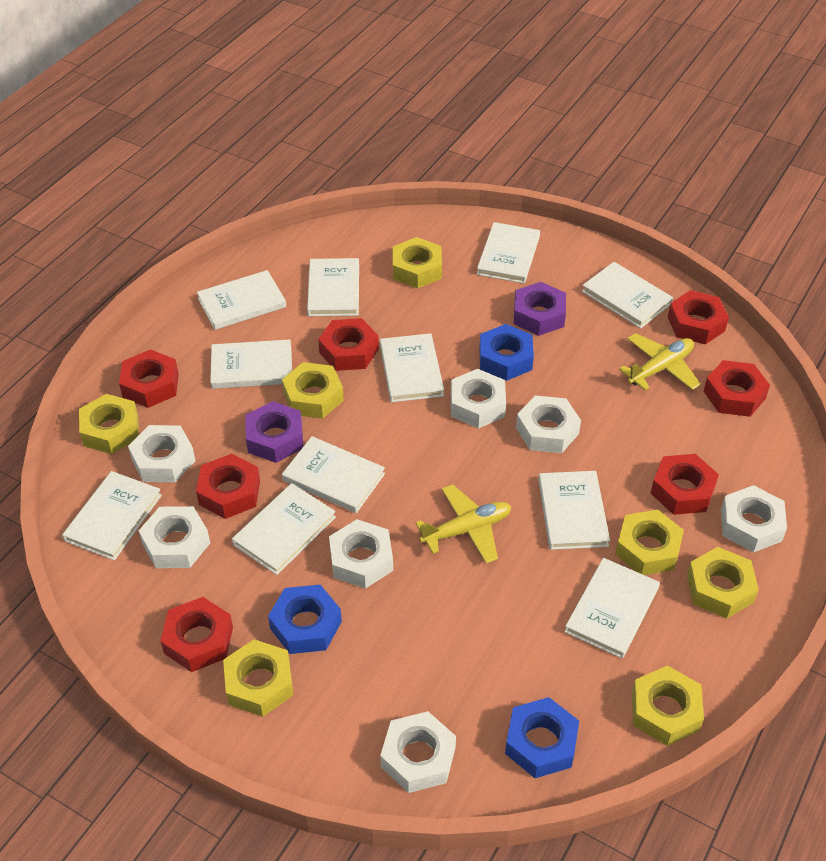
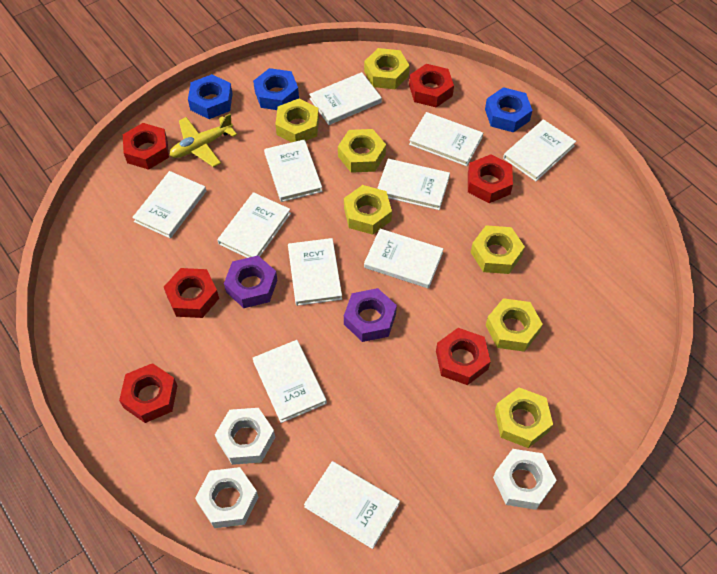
red nut: 7 -> 6
white nut: 7 -> 3
yellow plane: 2 -> 1

